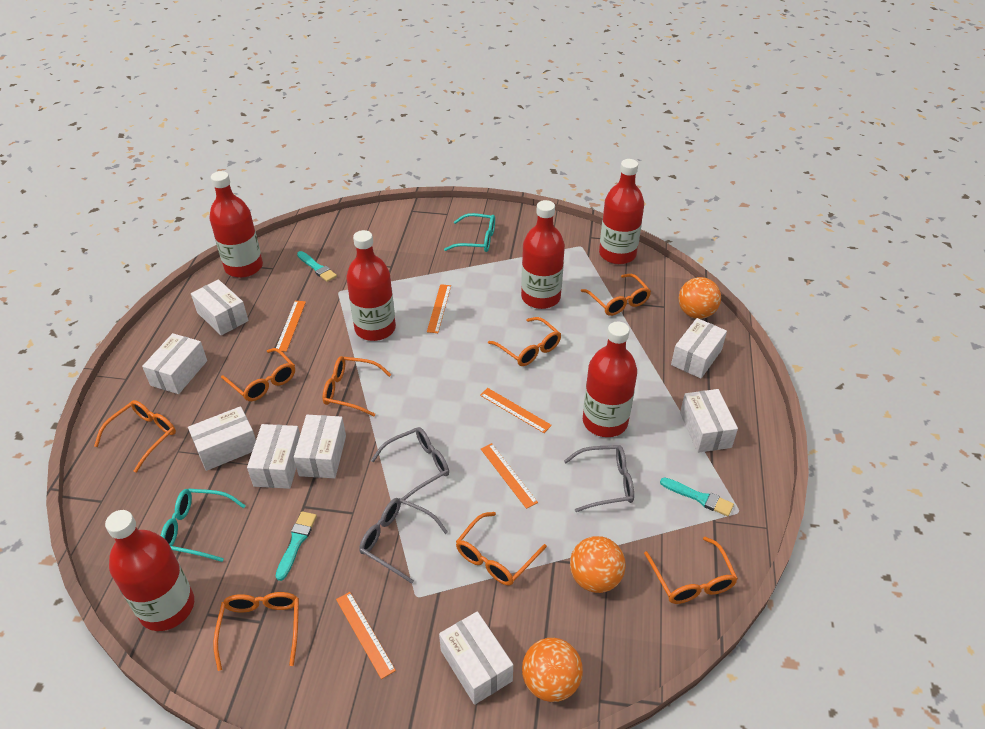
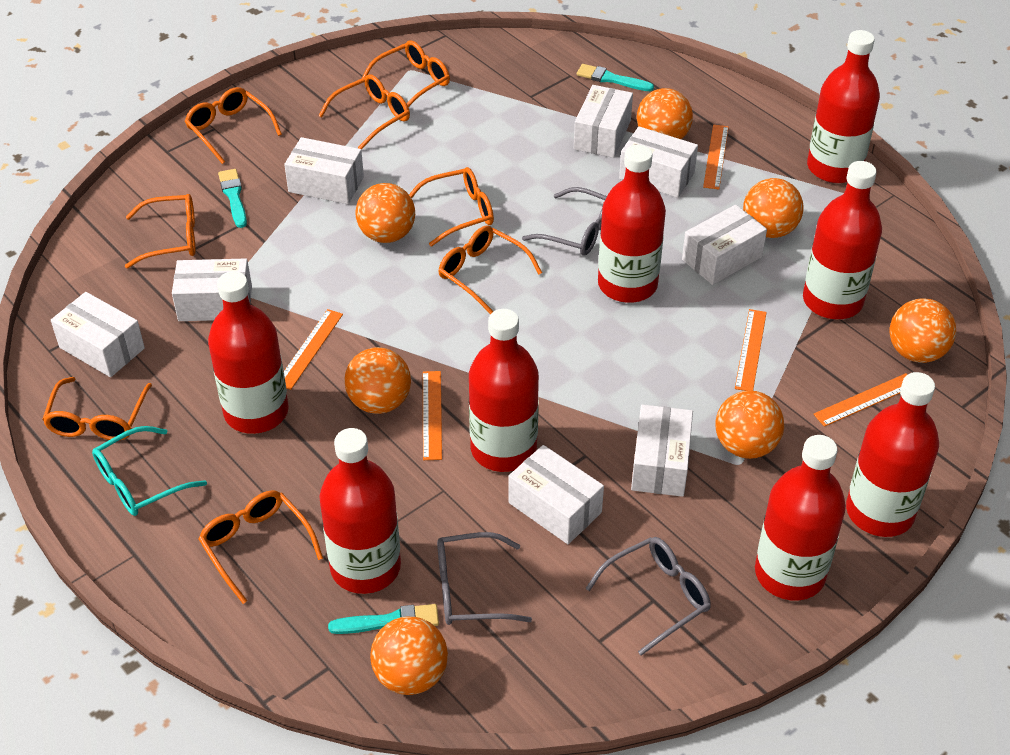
orange ball: 3 -> 7
red bottle: 6 -> 8
turquoise glasses: 2 -> 1

